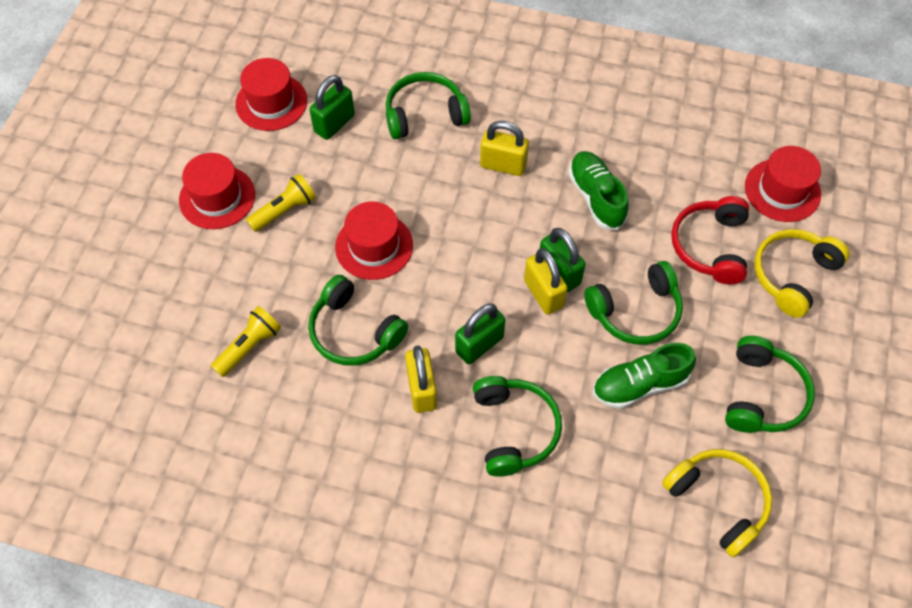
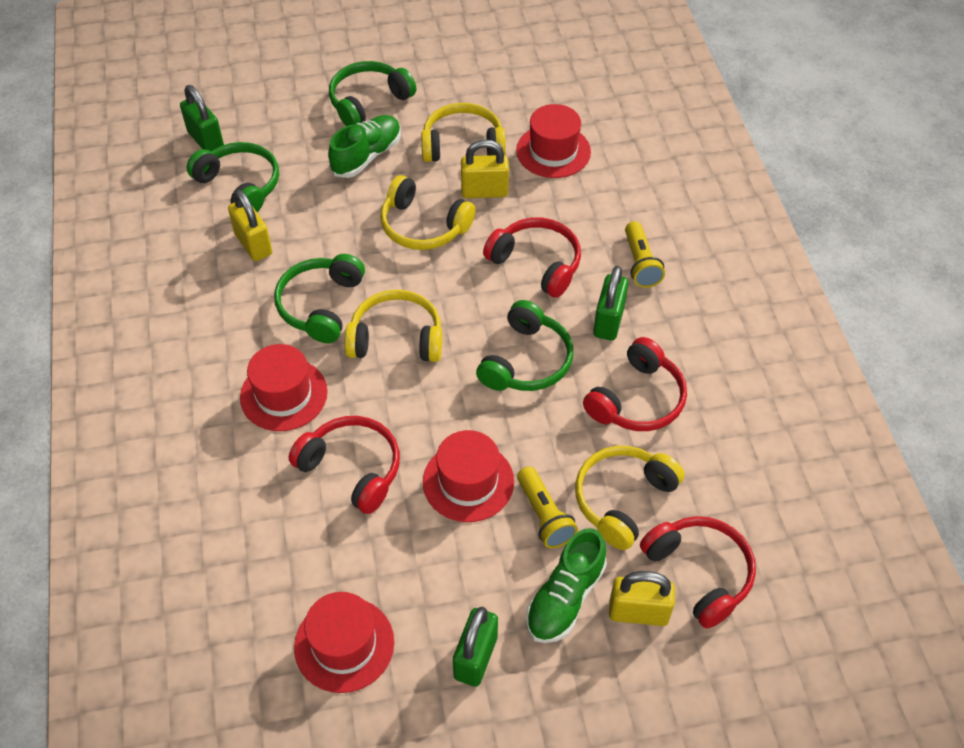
green headphones: 5 -> 4
red headphones: 1 -> 4
yellow headphones: 2 -> 4

